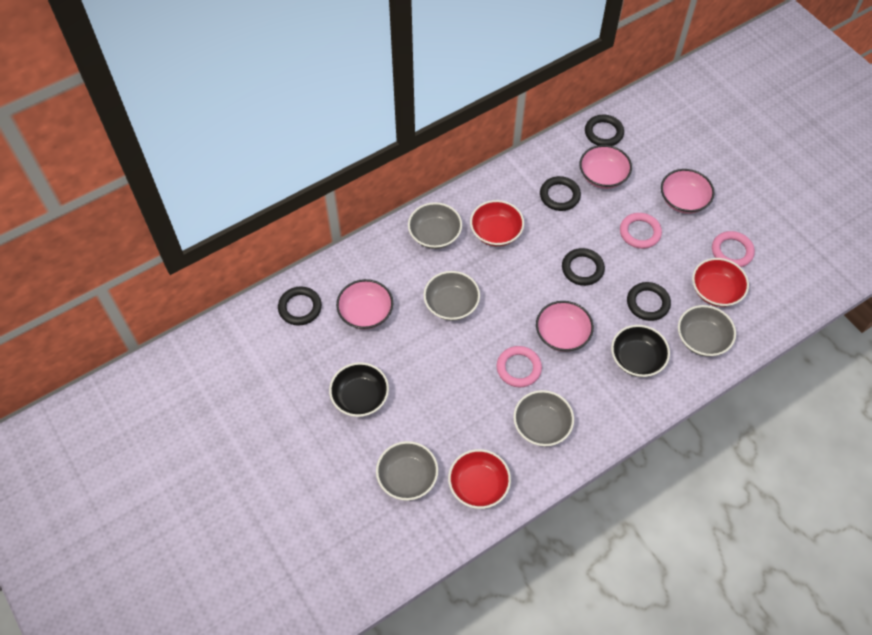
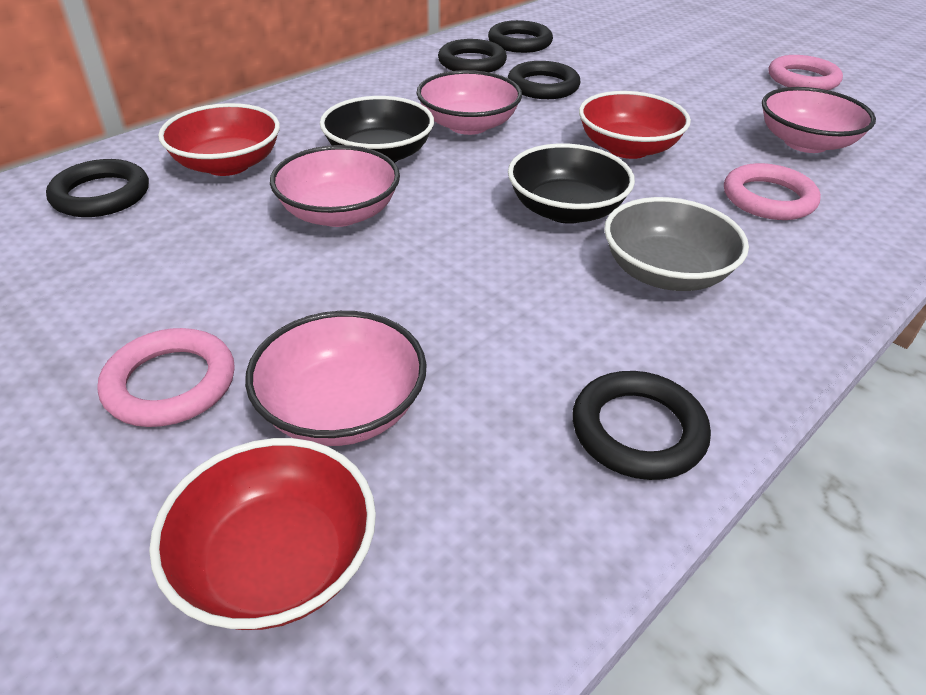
grey bowl: 5 -> 1

